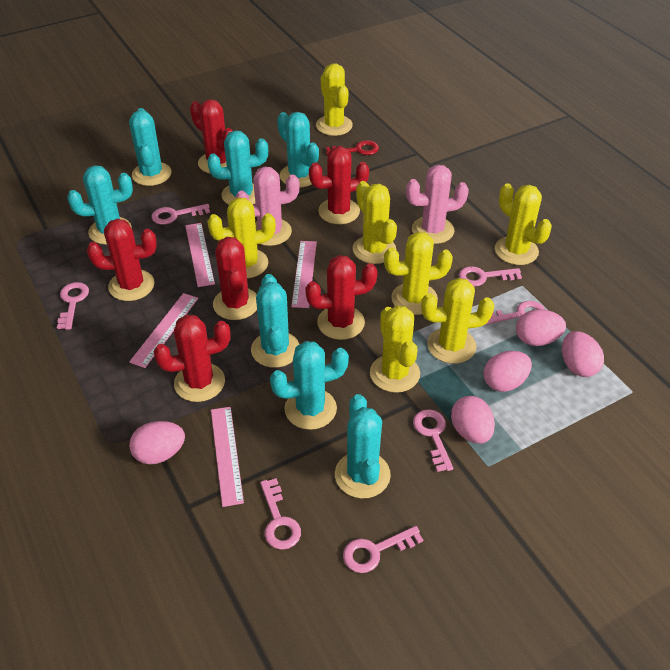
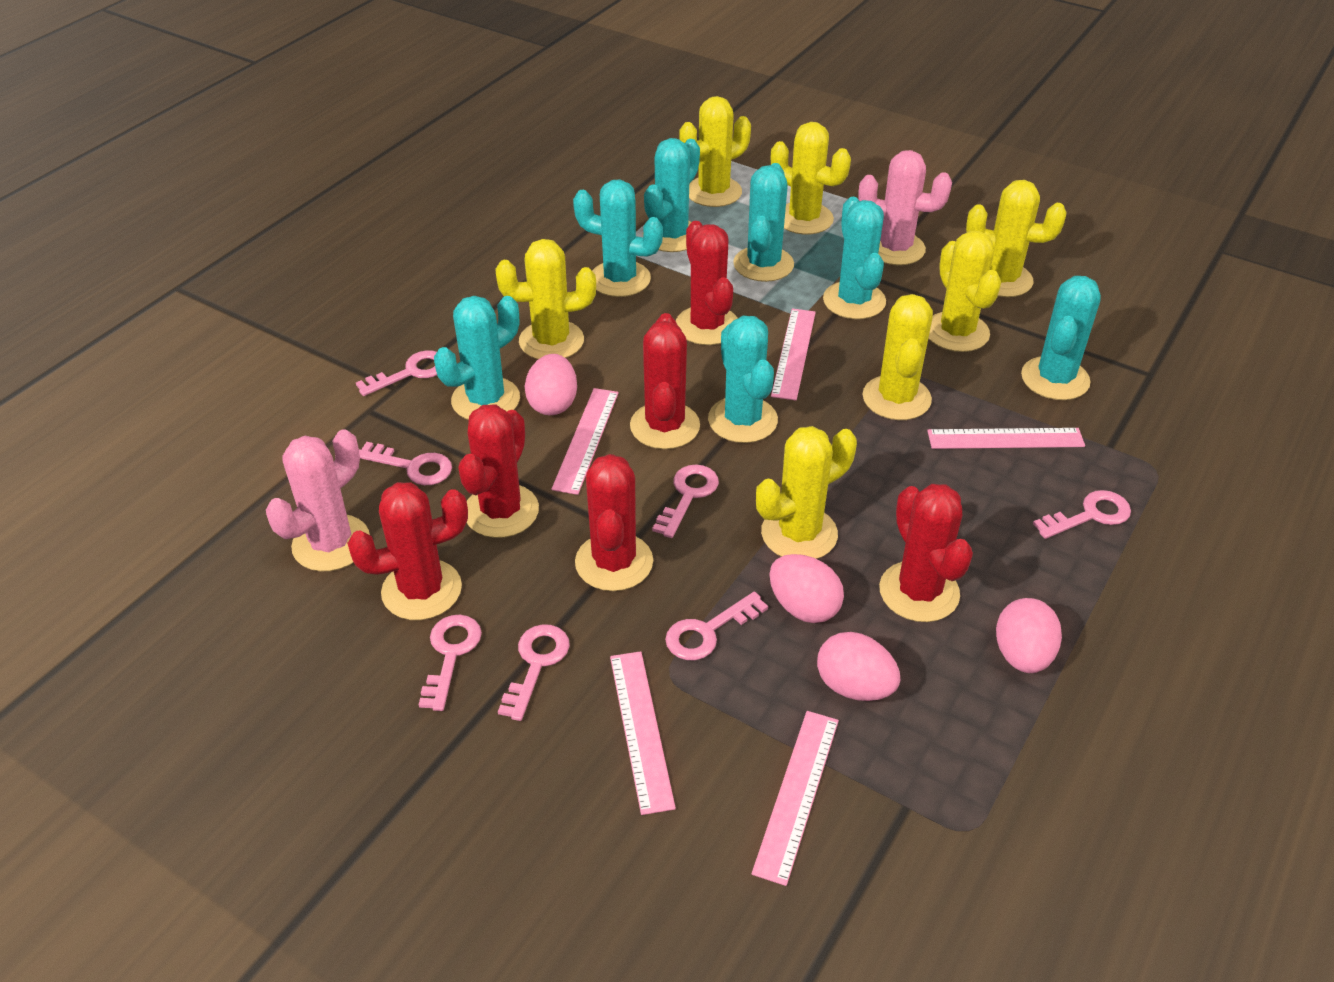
pink egg: 5 -> 4
pink ruler: 4 -> 5
red key: 1 -> 0

